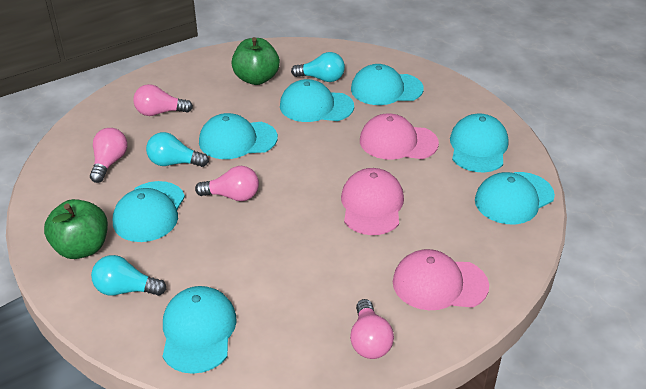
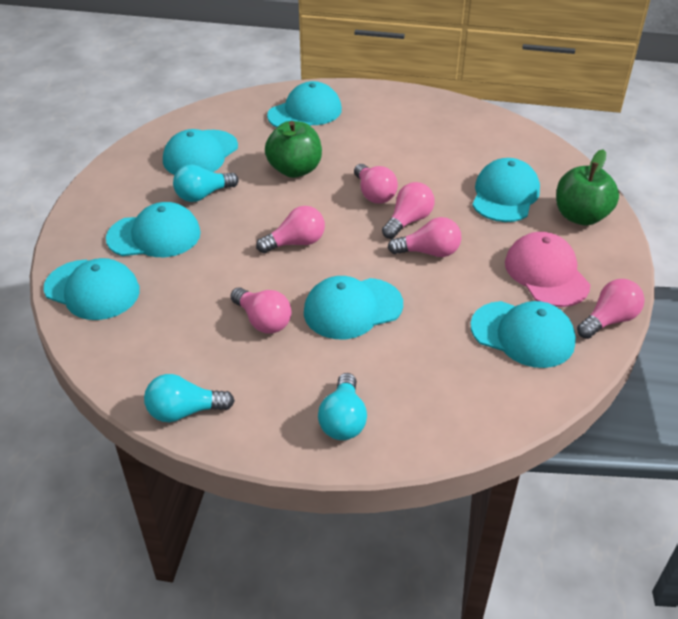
pink cap: 3 -> 1
pink light bulb: 4 -> 6

